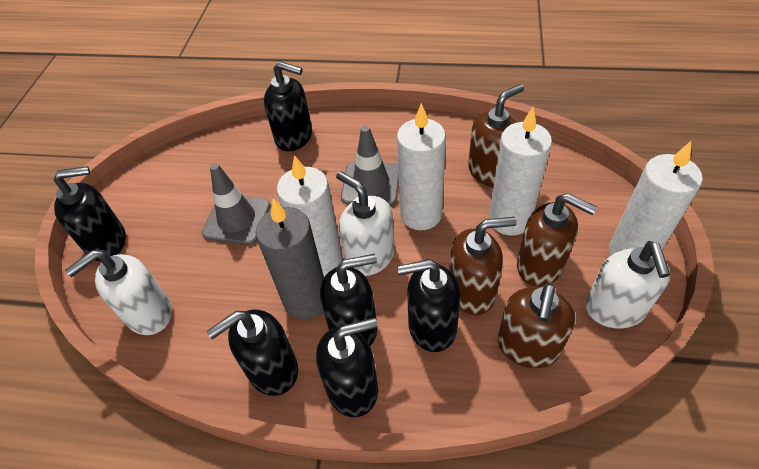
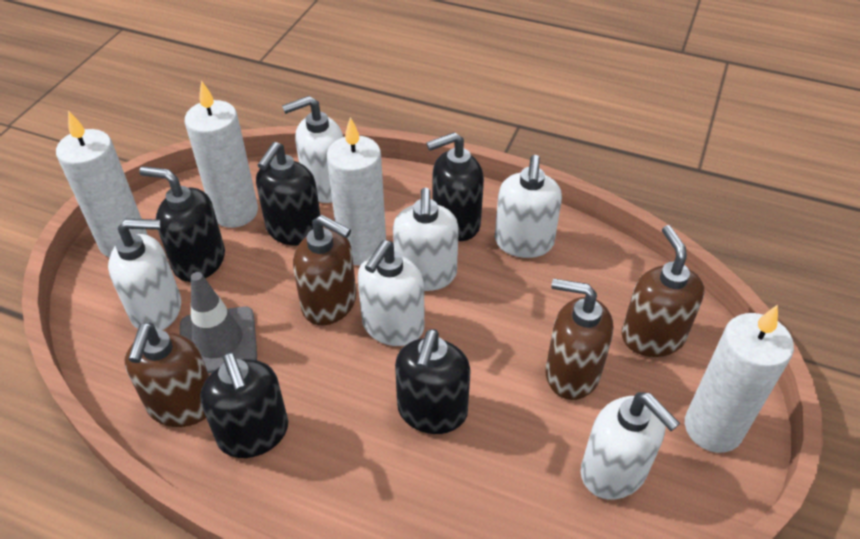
black soap dispenser: 6 -> 5
grey candle: 1 -> 0
grey traffic cone: 2 -> 1
white soap dispenser: 3 -> 6

